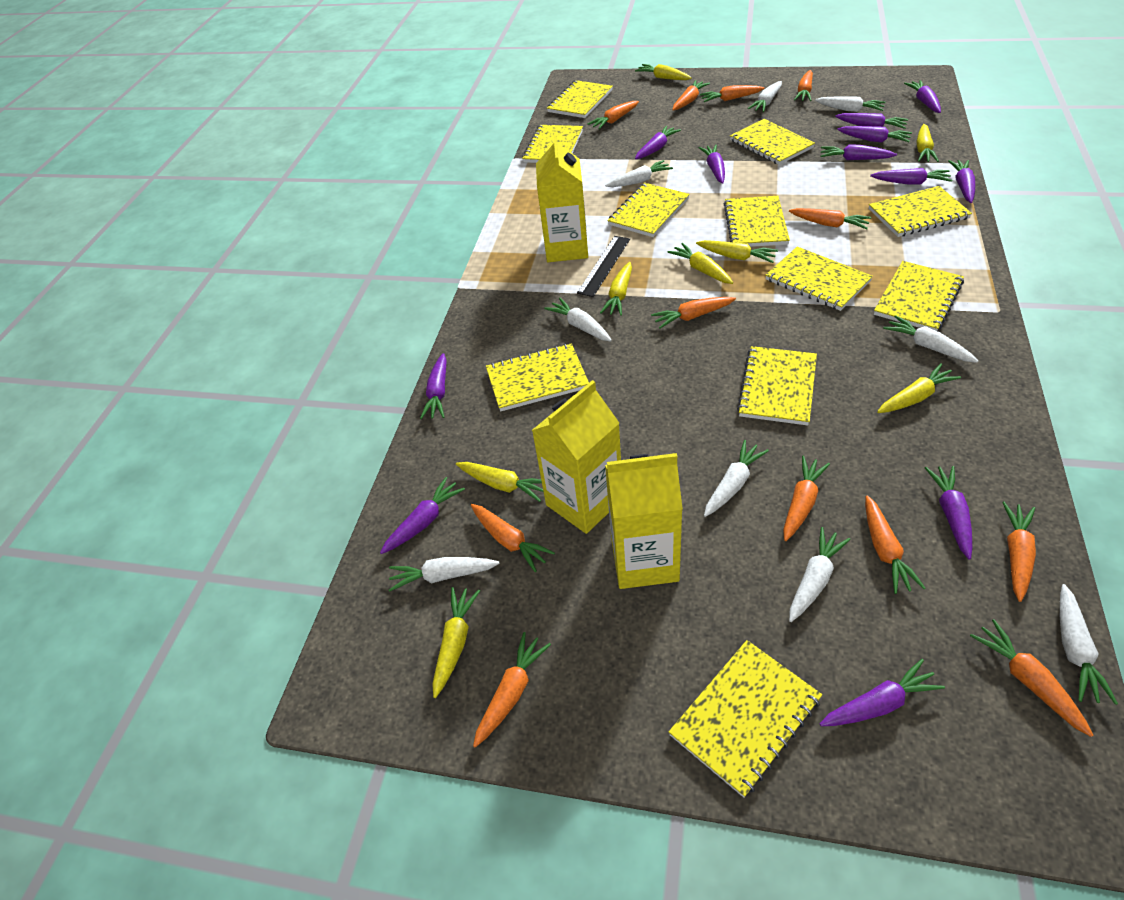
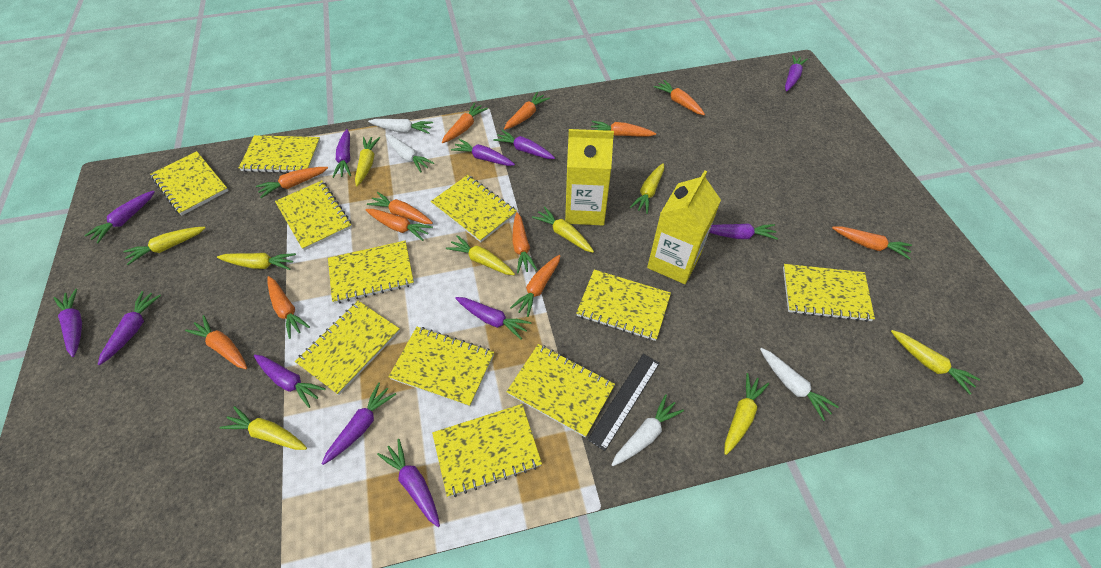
white carrot: 9 -> 4
yellow carrot: 8 -> 9
yellow carton: 3 -> 2

